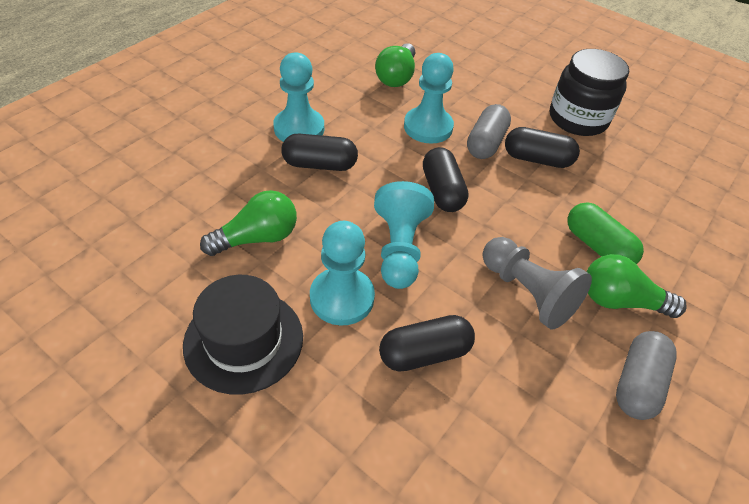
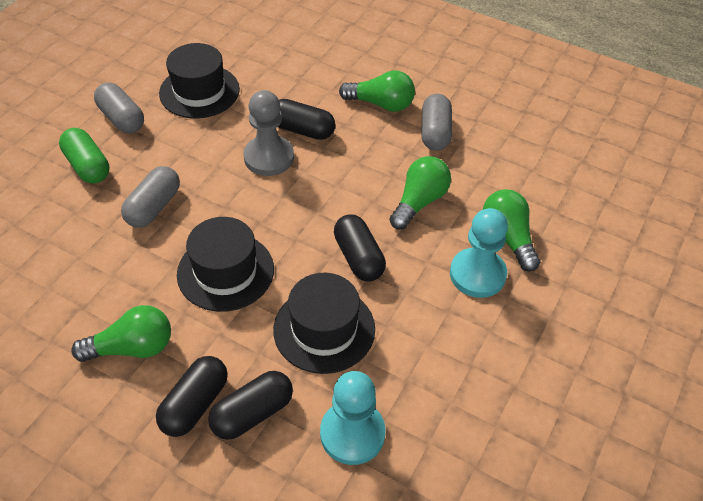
black hat: 1 -> 3
black jar: 1 -> 0
green light bulb: 3 -> 4
grey capsule: 2 -> 3
turquoise pawn: 4 -> 2

